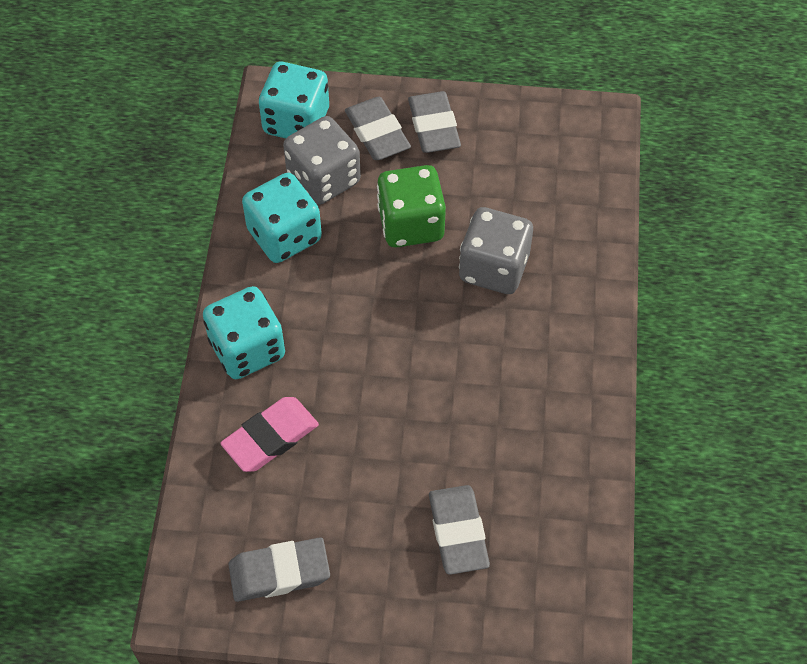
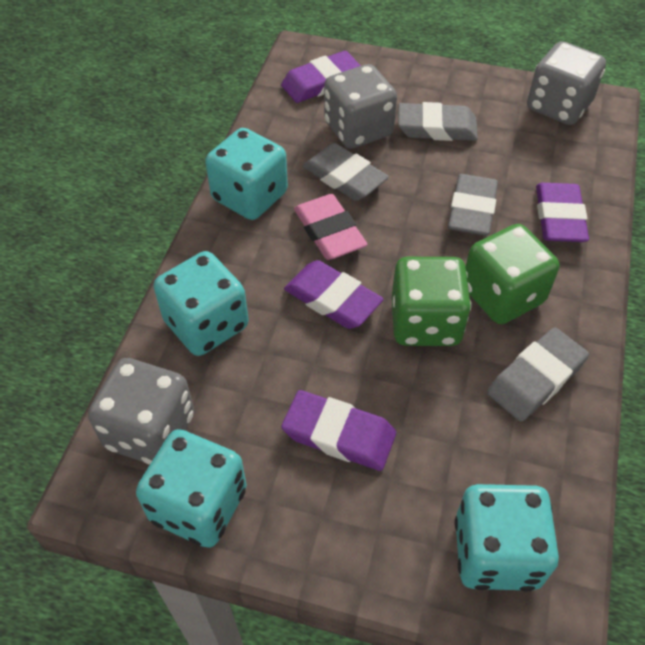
green dice: 1 -> 2
grey dice: 2 -> 3
purple eraser: 0 -> 4
turquoise dice: 3 -> 4

